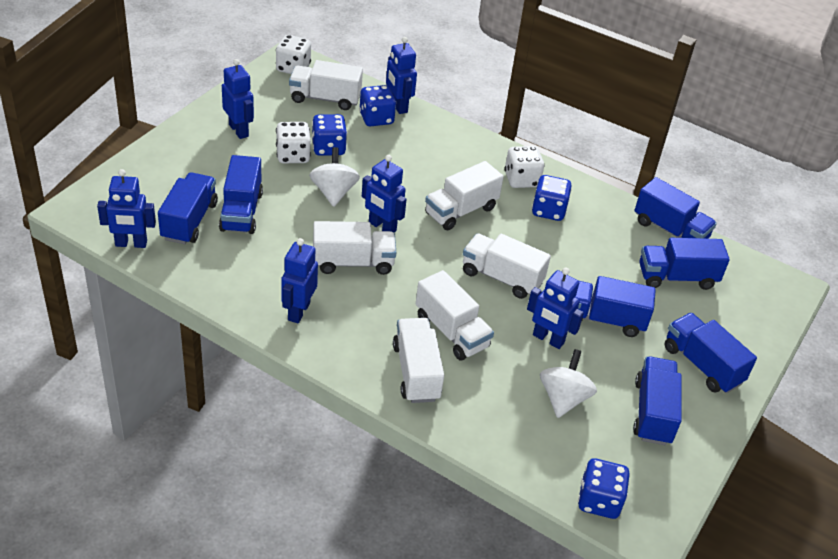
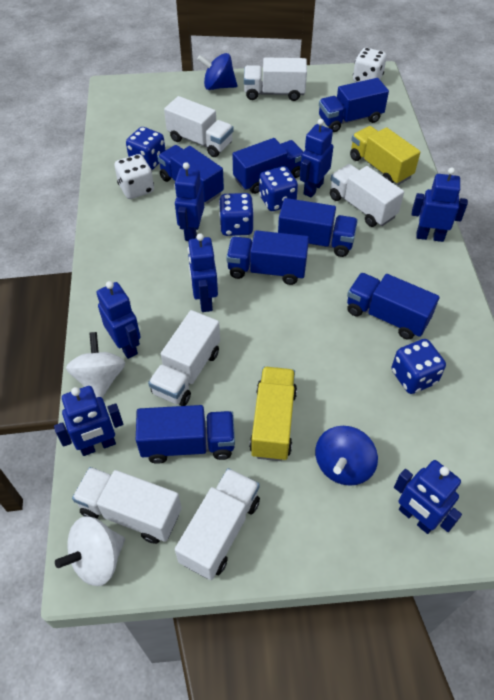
blue robot: 6 -> 7
blue spinning top: 0 -> 2
white dice: 3 -> 2
yellow truck: 0 -> 2

